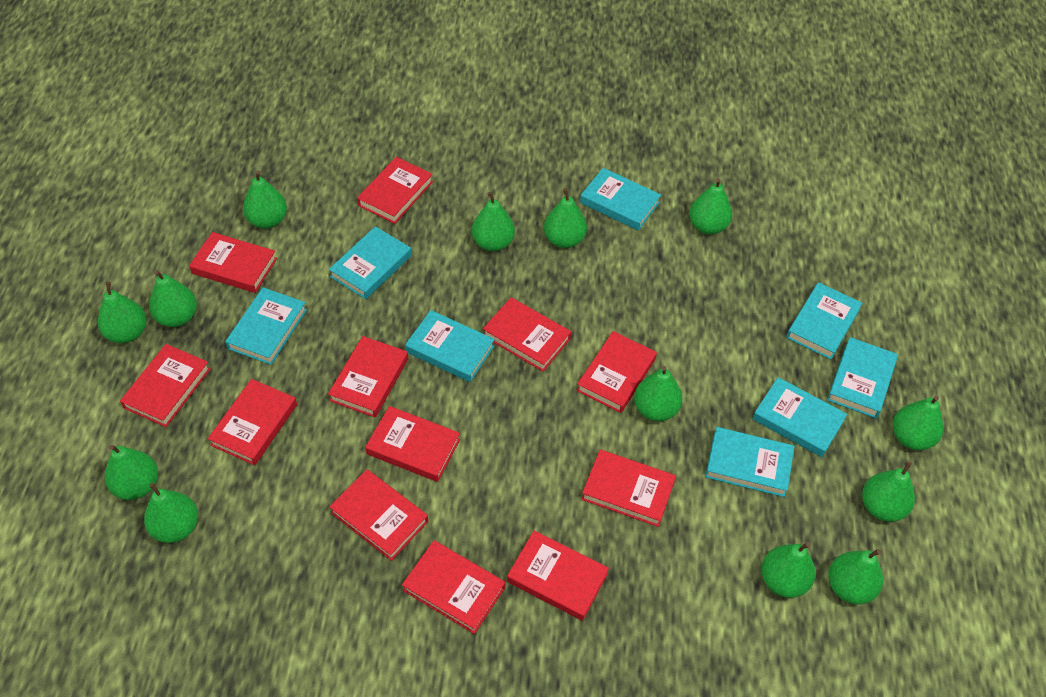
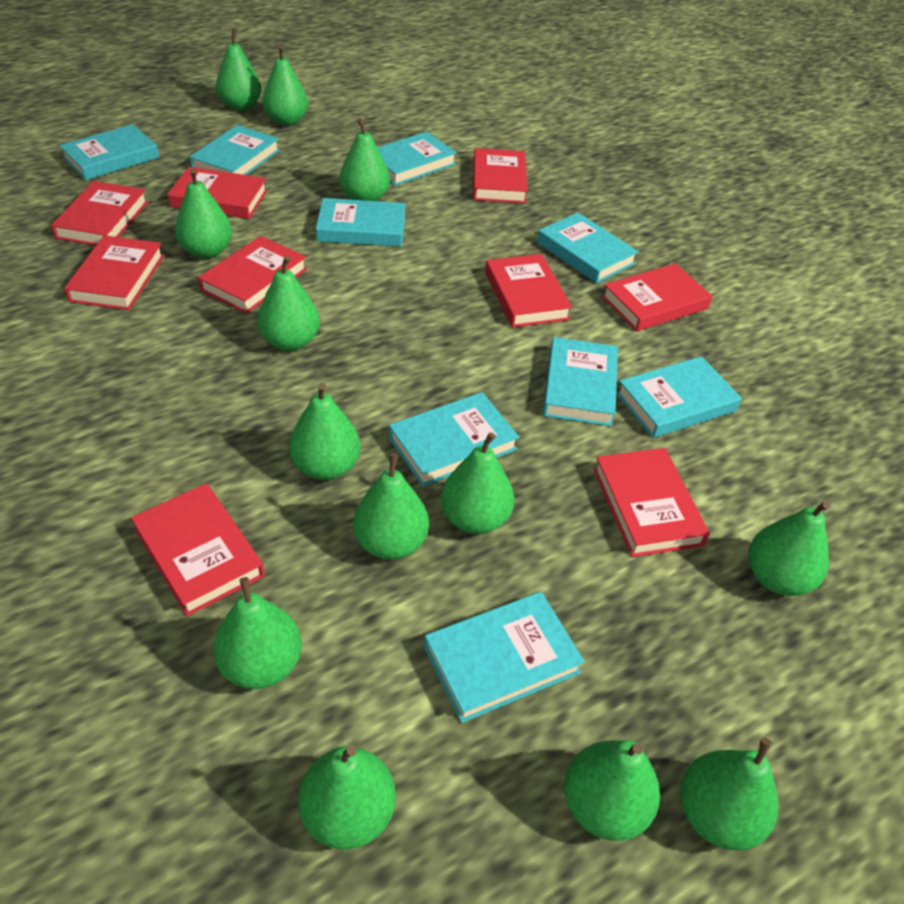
red book: 12 -> 9
turquoise book: 8 -> 9

